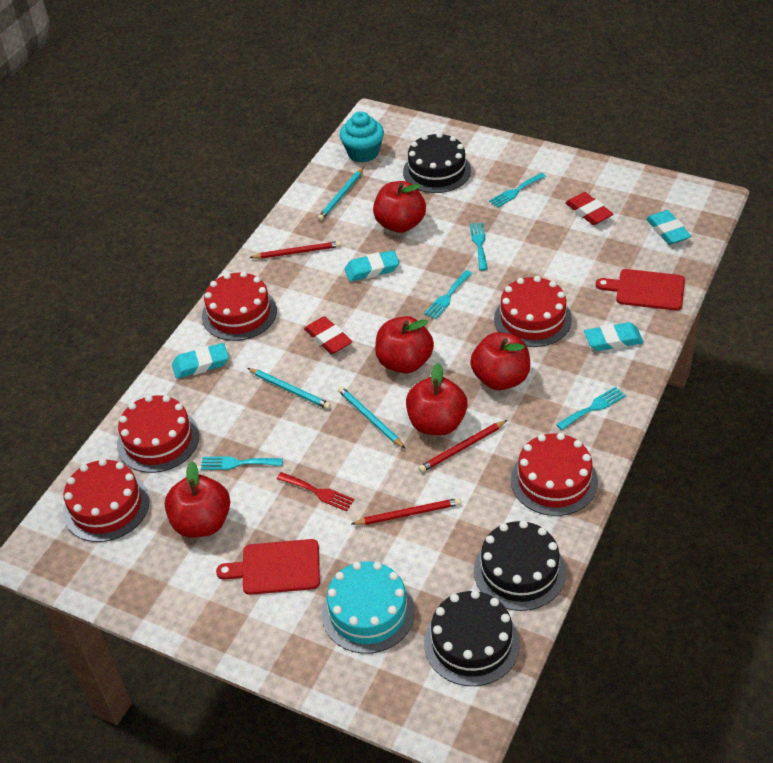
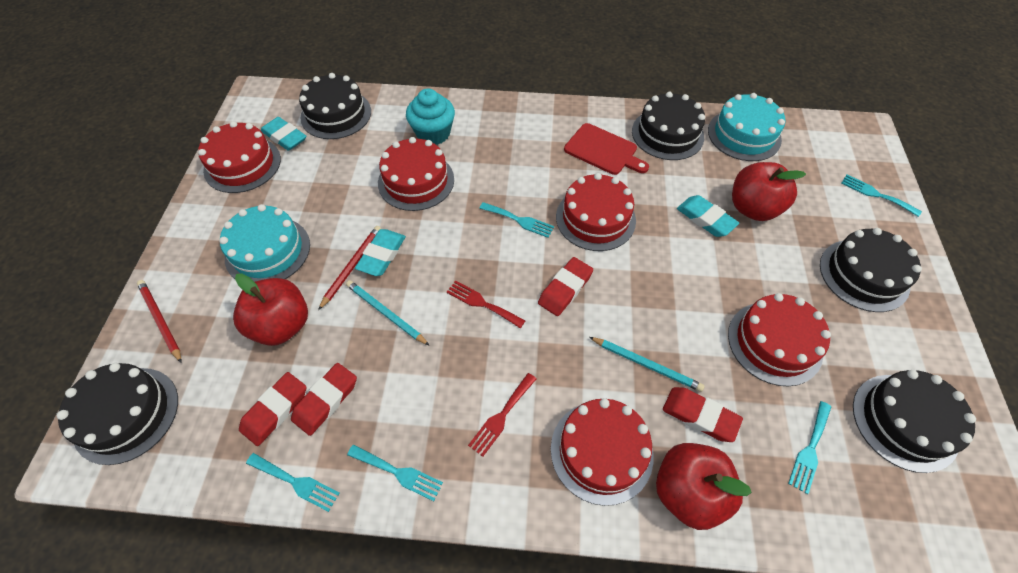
black cake: 3 -> 5
red apple: 5 -> 3
red cutting board: 2 -> 1
red eraser: 2 -> 4
red fork: 1 -> 2
red pencil: 3 -> 2
turquoise cake: 1 -> 2
turquoise eraser: 4 -> 3
turquoise pencil: 3 -> 2

